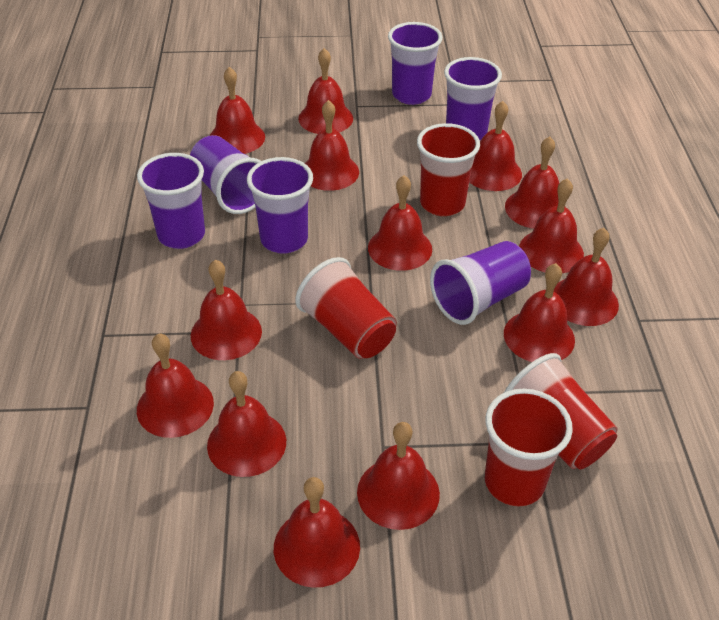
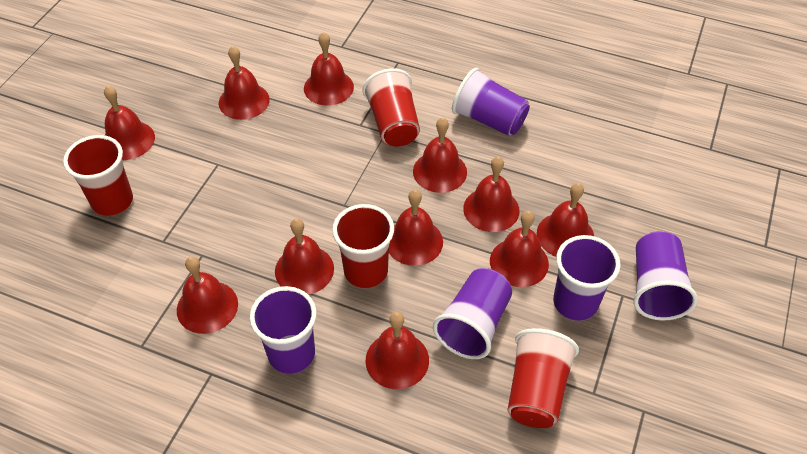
purple cup: 6 -> 5
red bell: 14 -> 11

